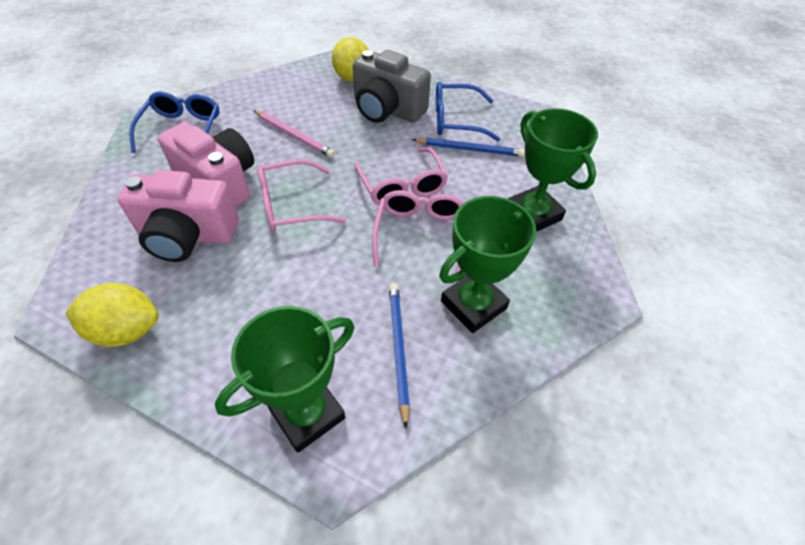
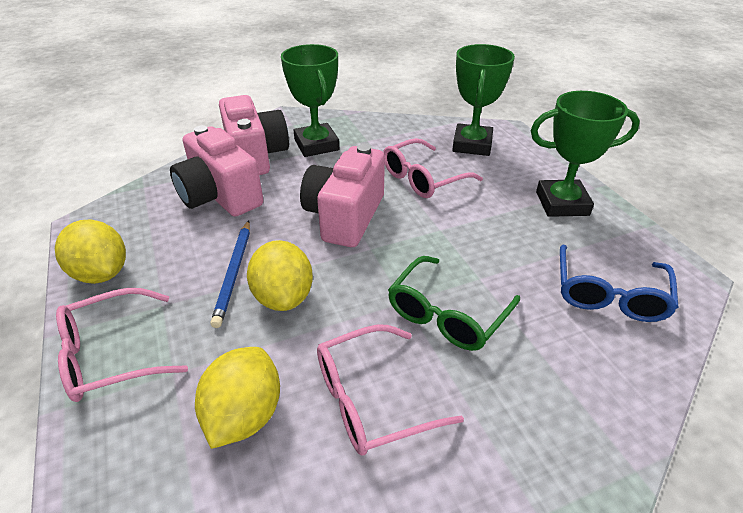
blue glasses: 2 -> 1
blue pencil: 2 -> 1
green glasses: 0 -> 1
grey camera: 1 -> 0
pink camera: 2 -> 3
pink pencil: 1 -> 0
yellow lemon: 2 -> 3

